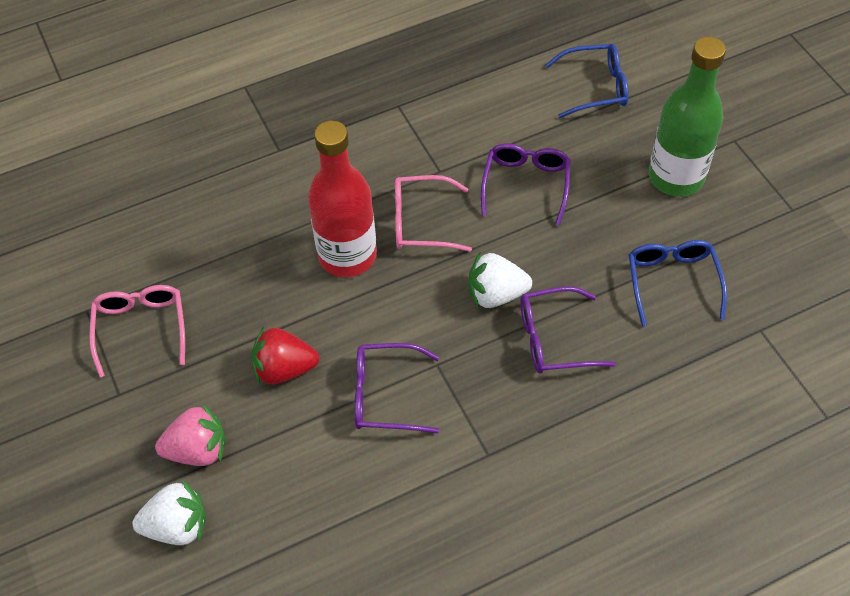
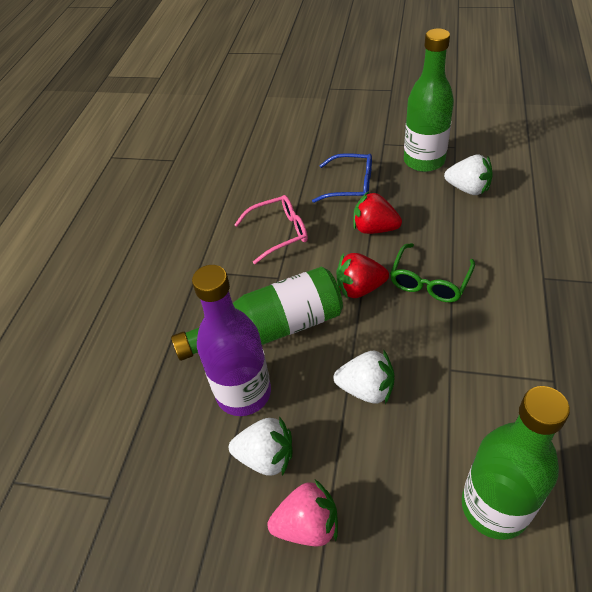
blue glasses: 2 -> 1
green bottle: 1 -> 3
green glasses: 0 -> 1
pink glasses: 2 -> 1
purple bottle: 0 -> 1
purple glasses: 3 -> 0
red bottle: 1 -> 0
red strawberry: 1 -> 2
white strawberry: 2 -> 3

